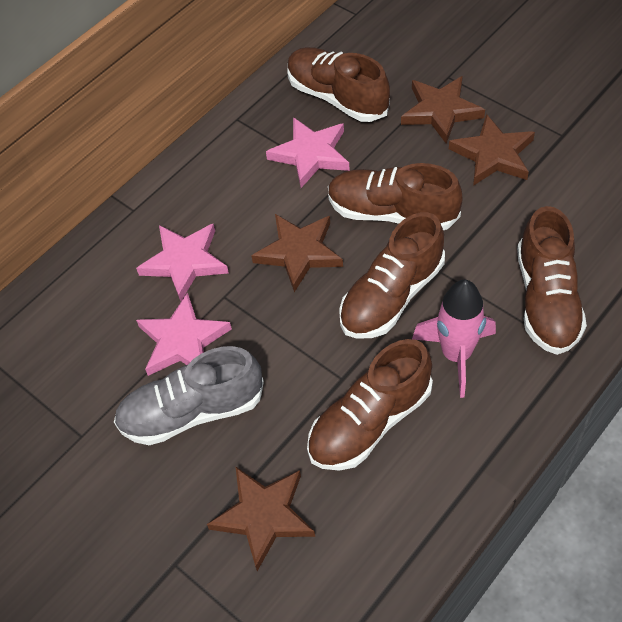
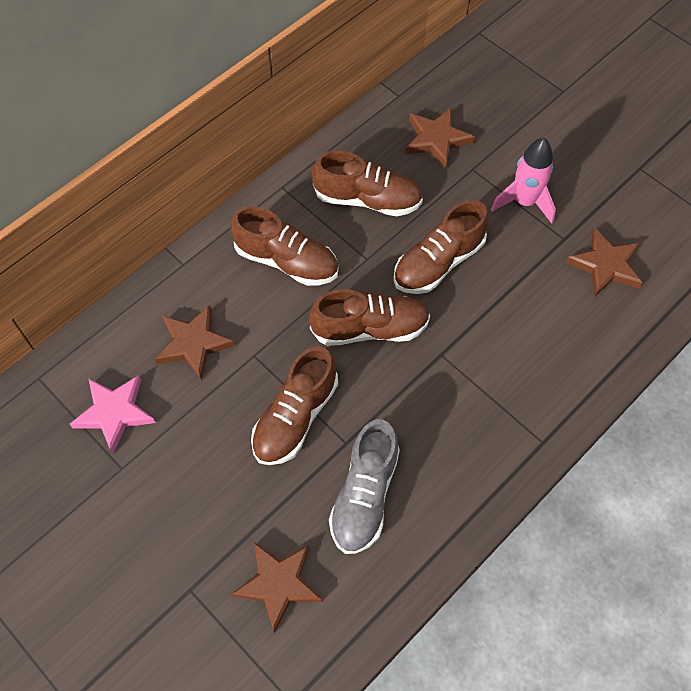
pink star: 3 -> 1

